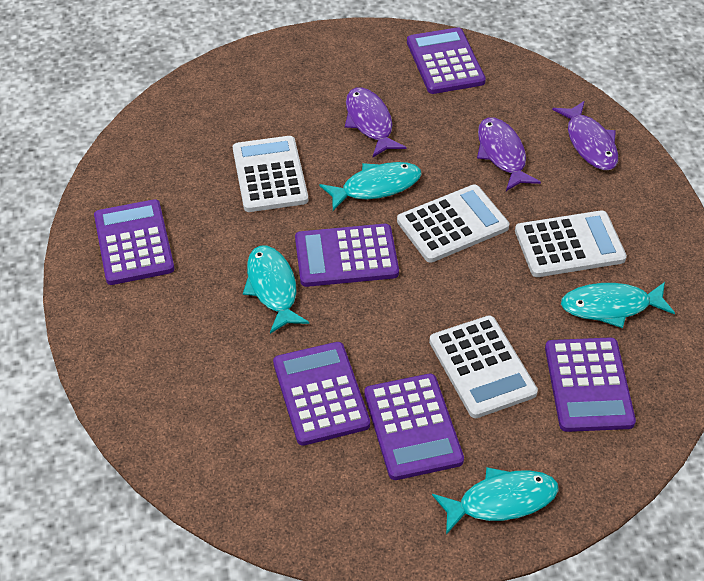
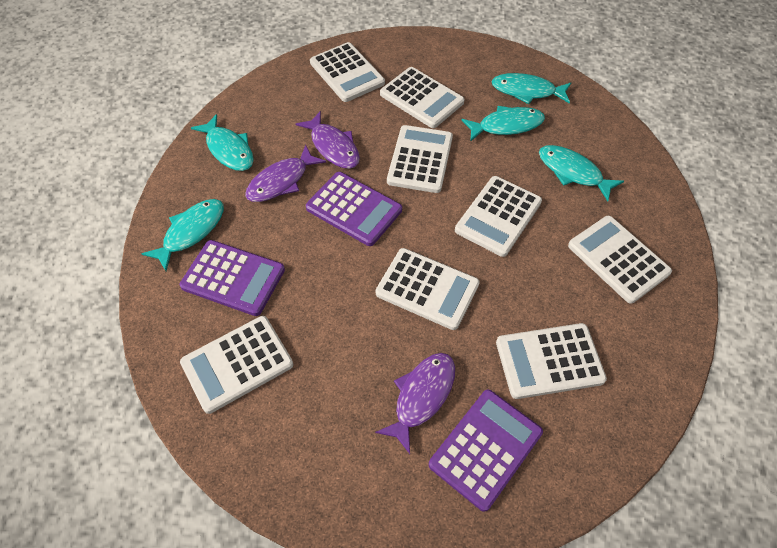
purple calculator: 6 -> 3
turquoise fish: 4 -> 5
white calculator: 4 -> 8

